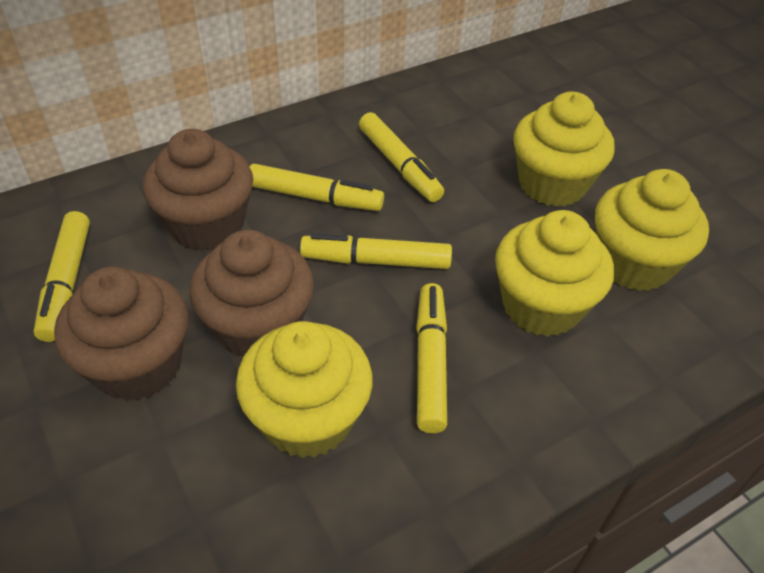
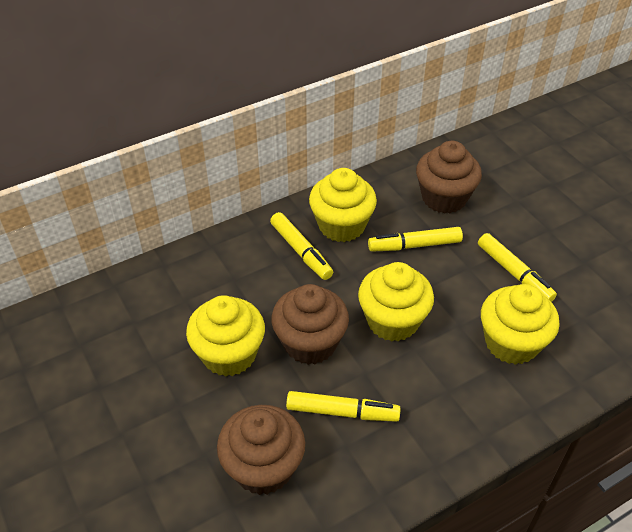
yellow marker: 5 -> 4

